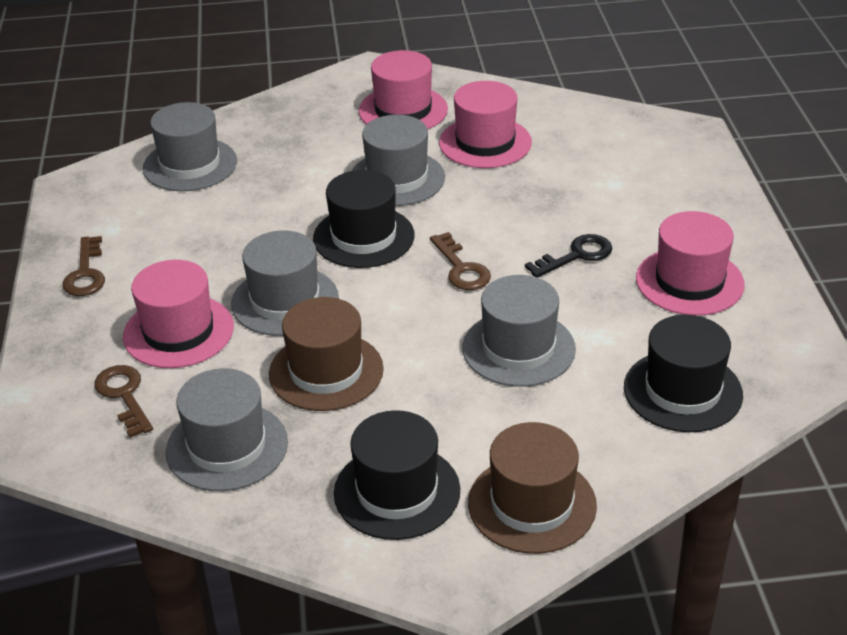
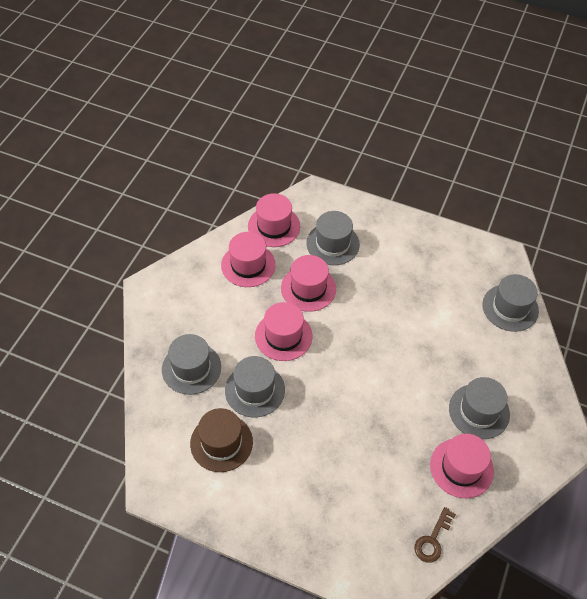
black hat: 3 -> 0
black key: 1 -> 0
brown hat: 2 -> 1
brown key: 3 -> 1
pink hat: 4 -> 5

